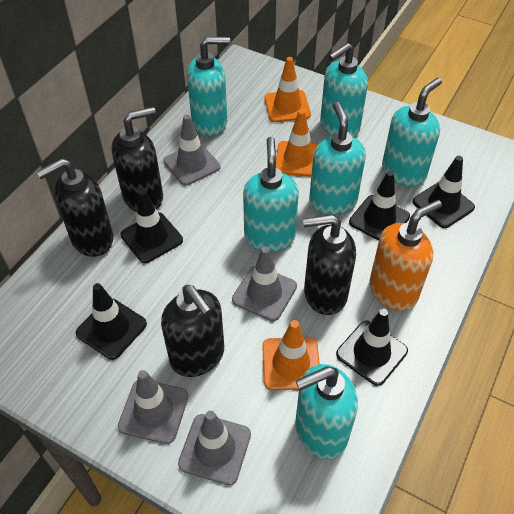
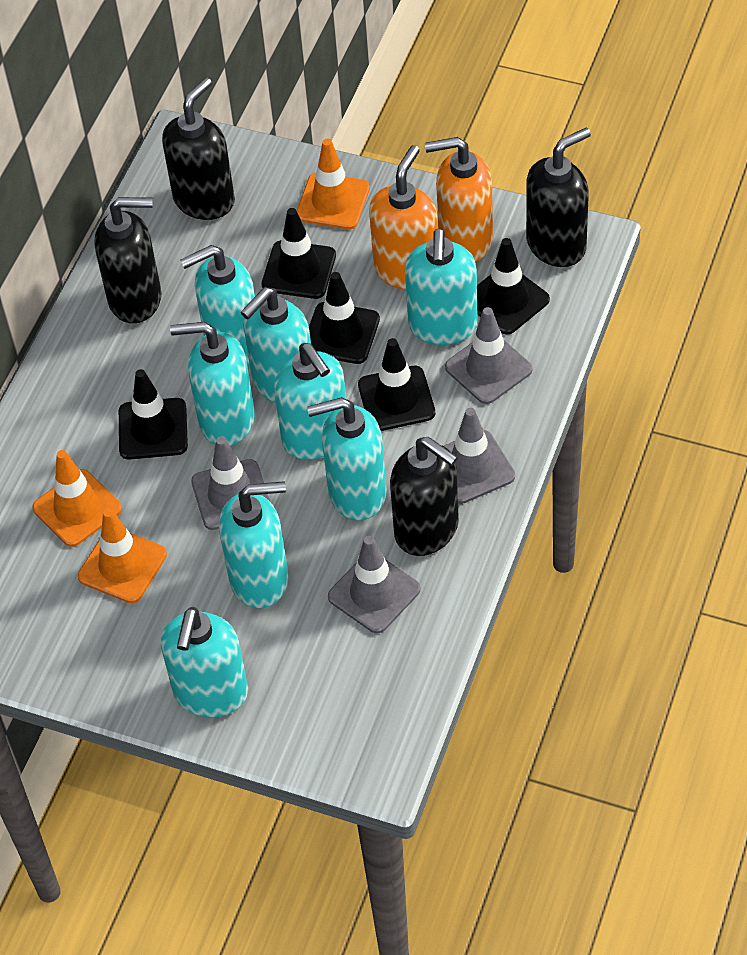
orange soap dispenser: 1 -> 2
turquoise soap dispenser: 6 -> 8

